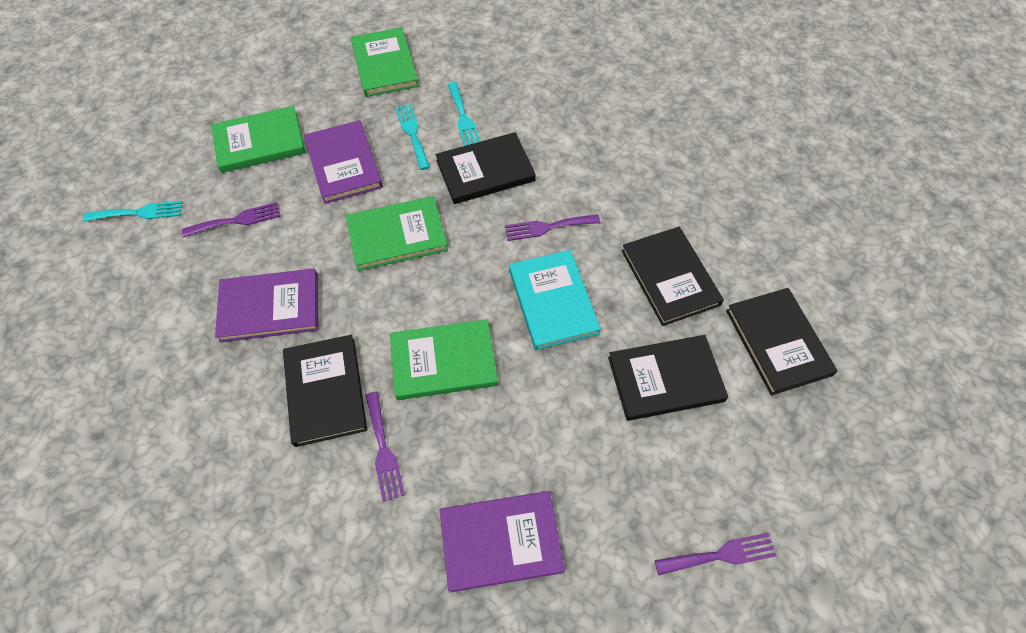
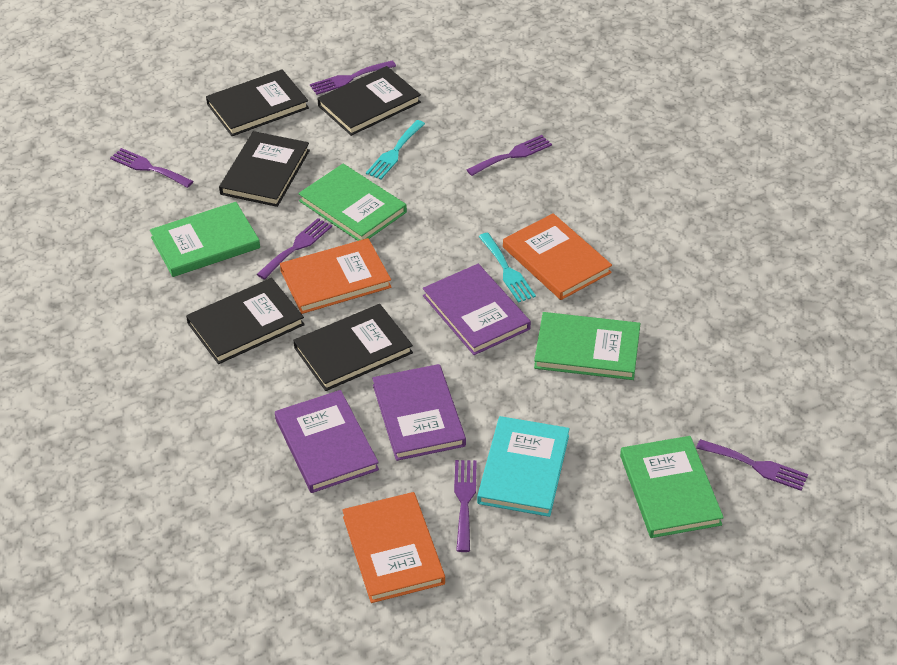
orange book: 0 -> 3
purple fork: 4 -> 6
turquoise fork: 3 -> 2

